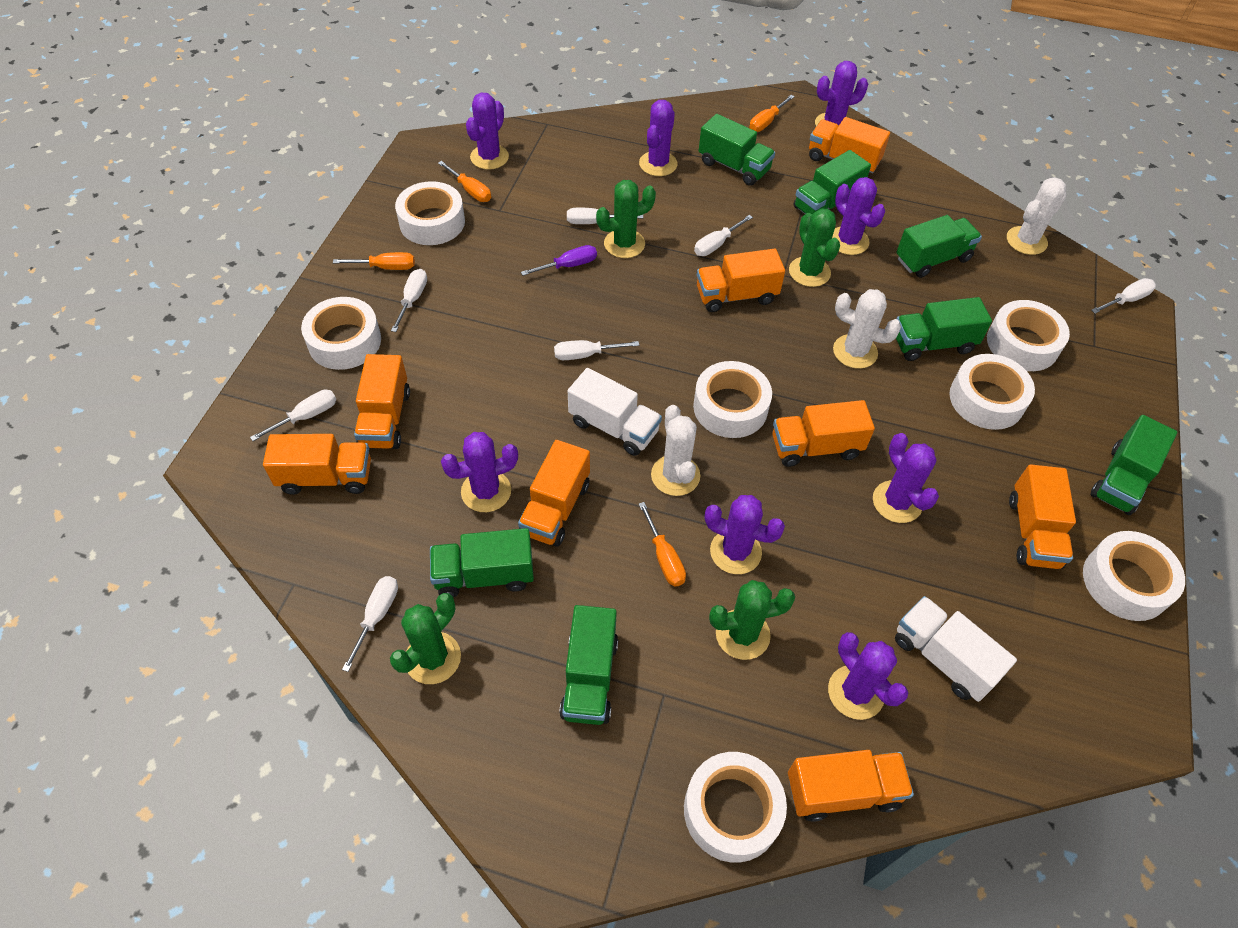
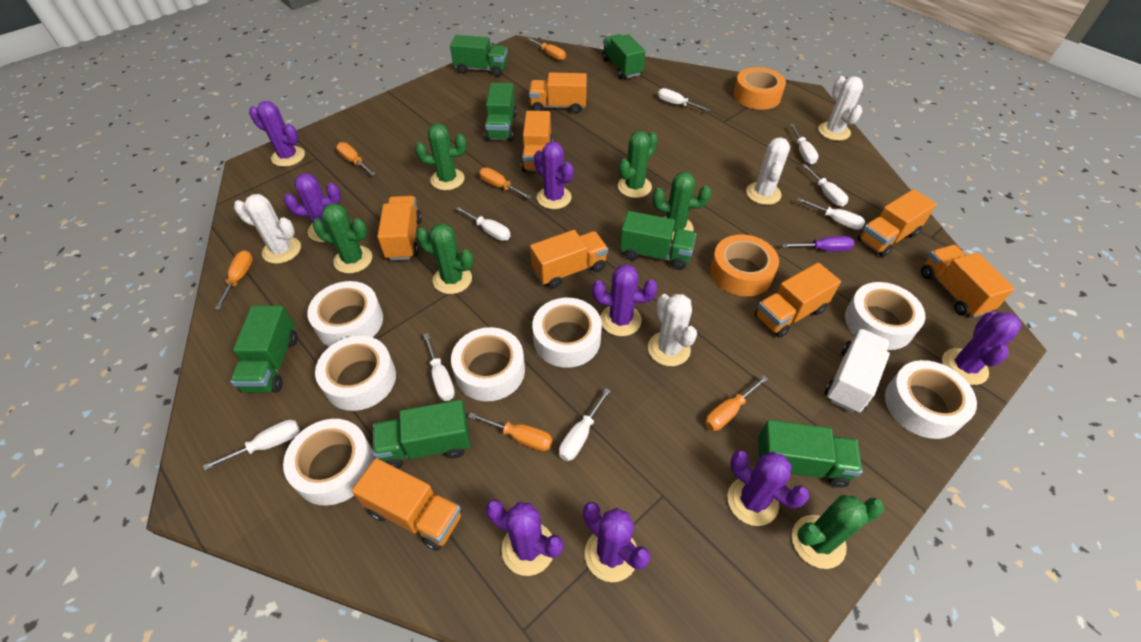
green cactus: 4 -> 6
orange screwdriver: 4 -> 6
orange tape: 0 -> 2
white cactus: 3 -> 4
white screwdriver: 7 -> 8
white truck: 2 -> 1

